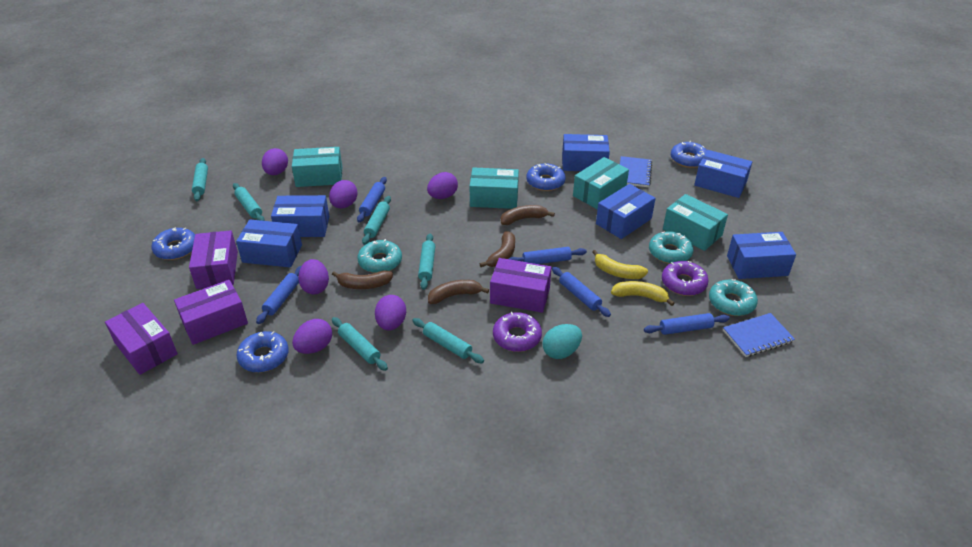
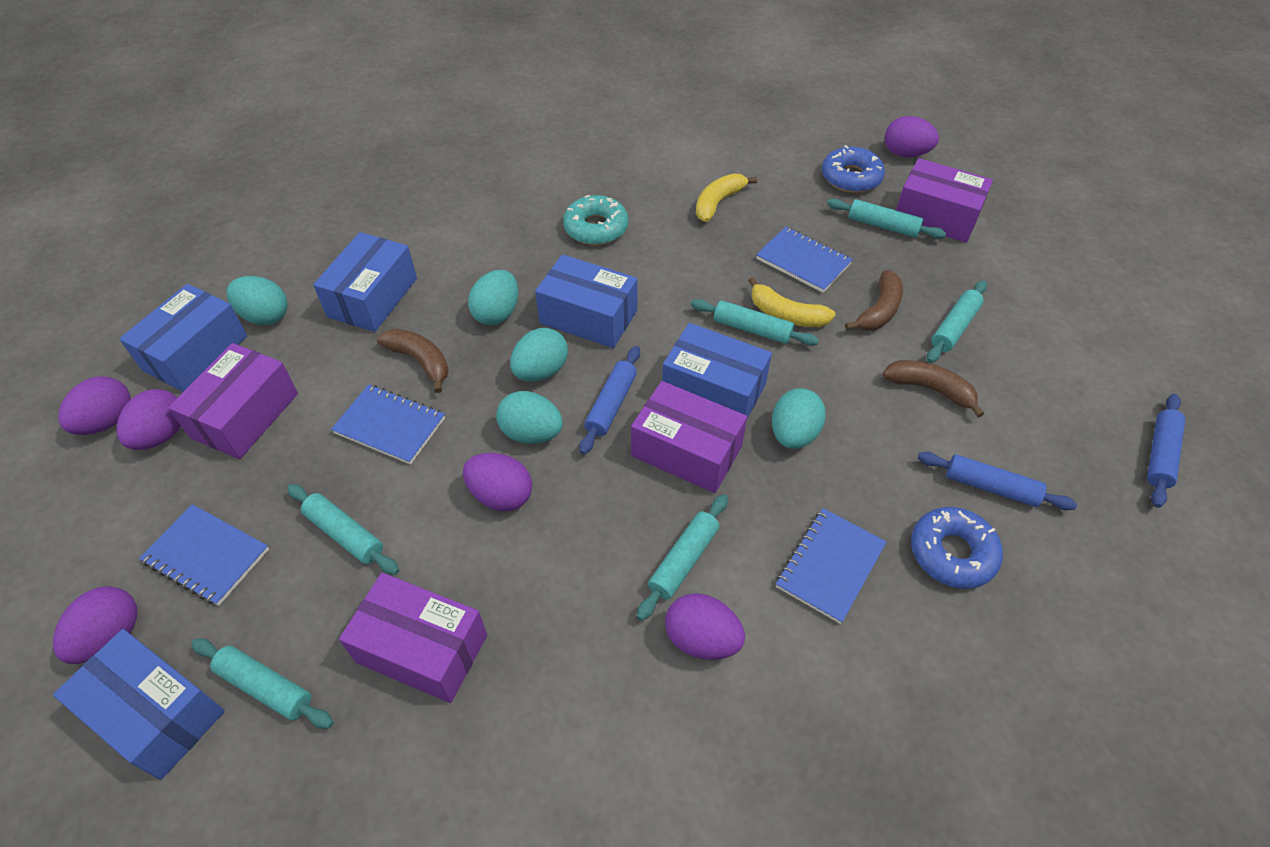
blue box: 6 -> 5
blue donut: 4 -> 2
blue notebook: 2 -> 4
blue rolling pin: 5 -> 3
brown banana: 4 -> 3
purple donut: 2 -> 0
turquoise box: 4 -> 0
turquoise donut: 3 -> 1
turquoise egg: 1 -> 5

